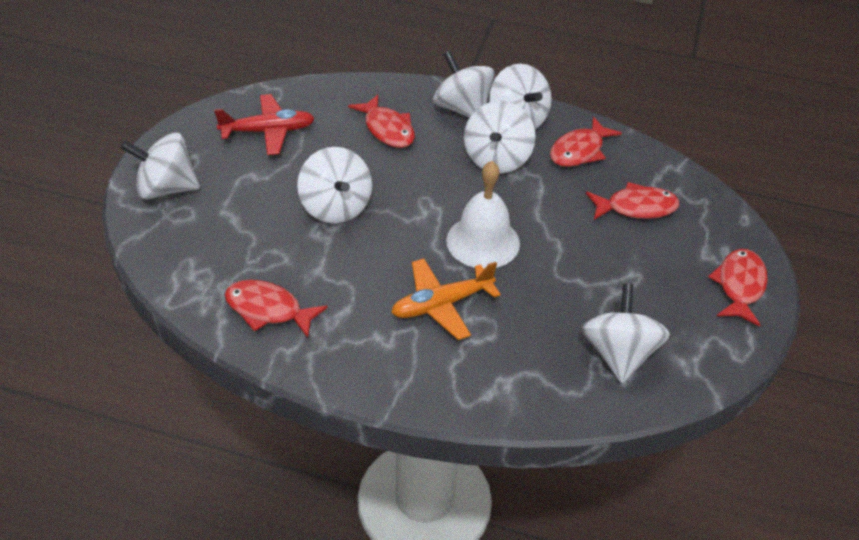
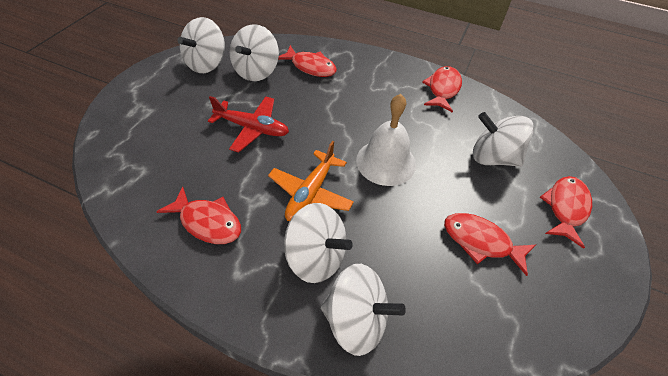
white spinning top: 6 -> 5

